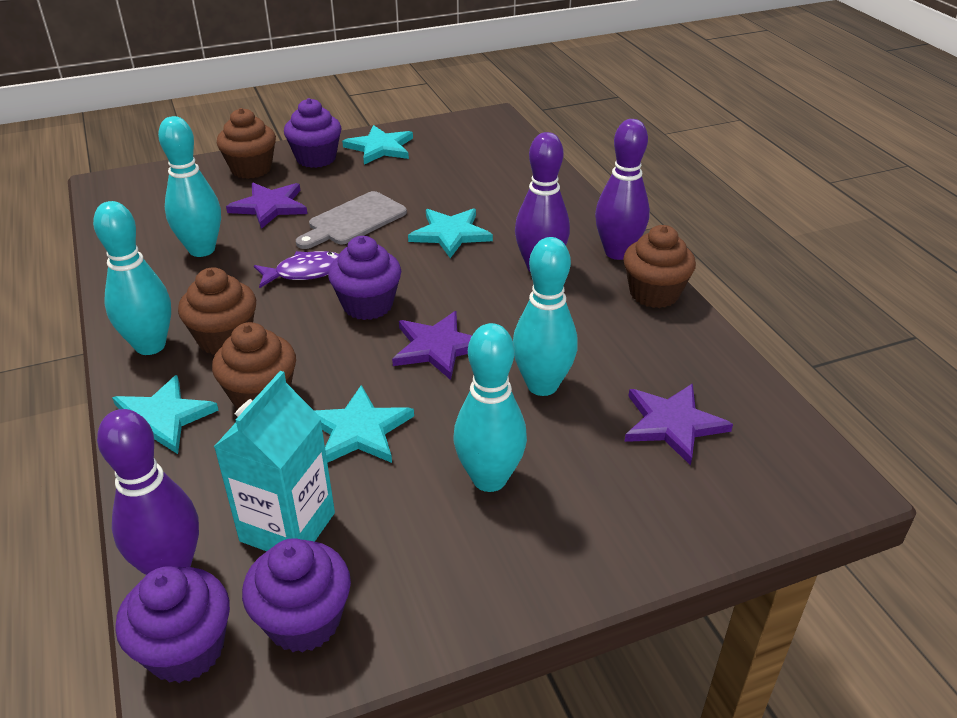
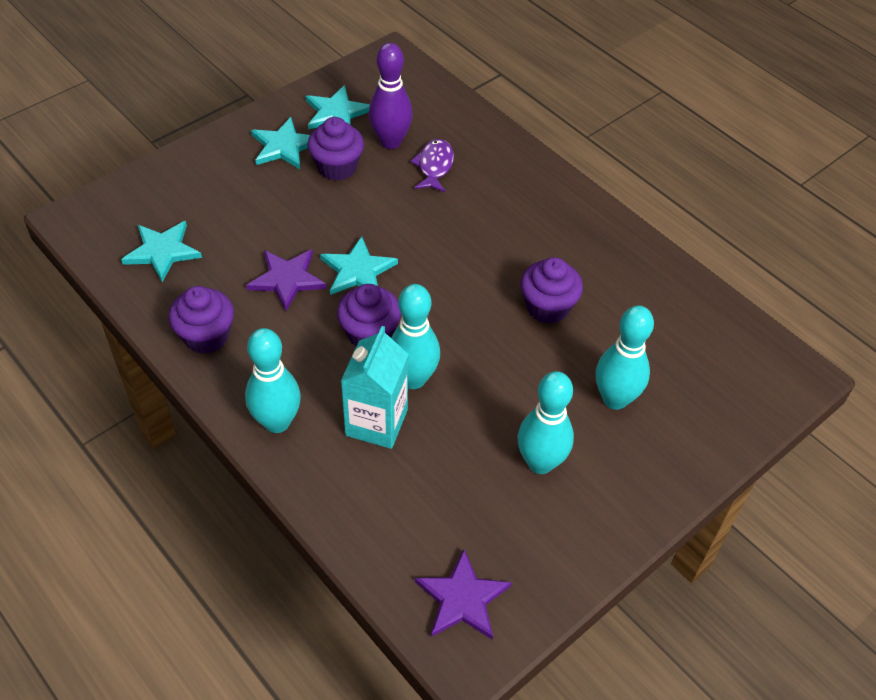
brown cupcake: 4 -> 0
grey cutting board: 1 -> 0
purple bowling pin: 3 -> 1
purple star: 3 -> 2

